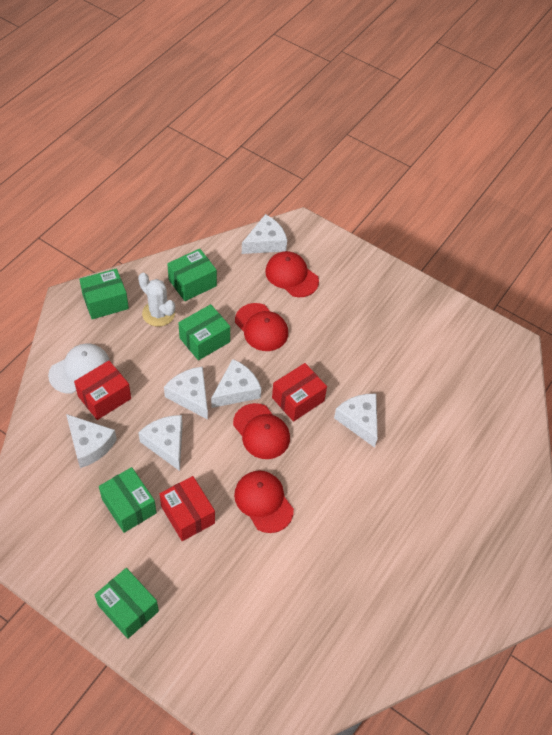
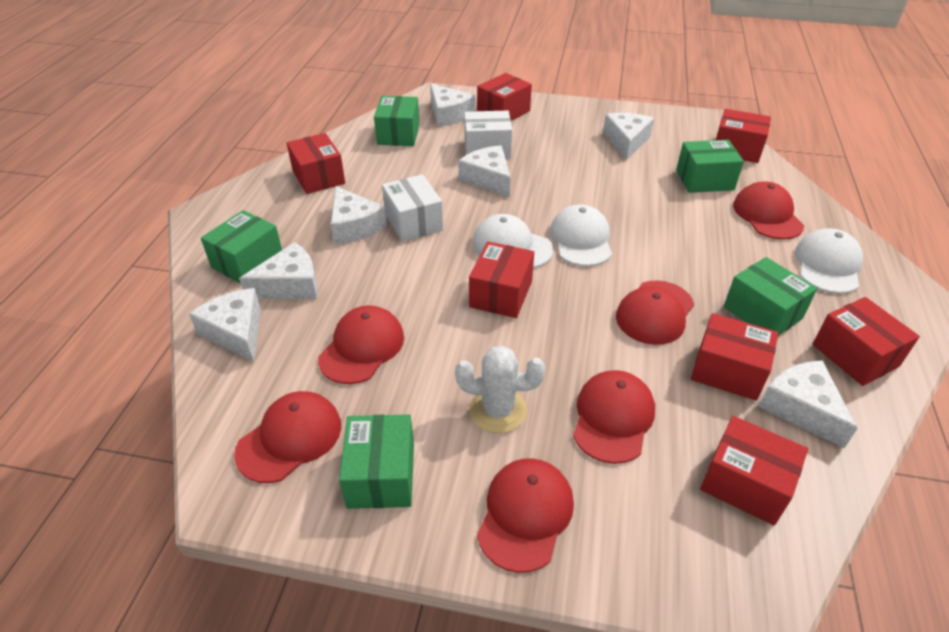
red box: 3 -> 7
red cap: 4 -> 6
white box: 0 -> 2
white cap: 1 -> 3
white cheese: 6 -> 7

